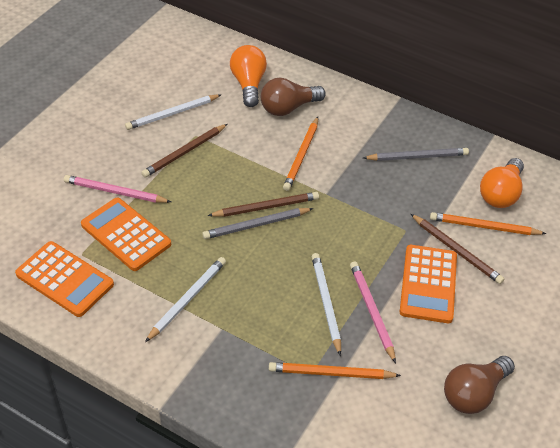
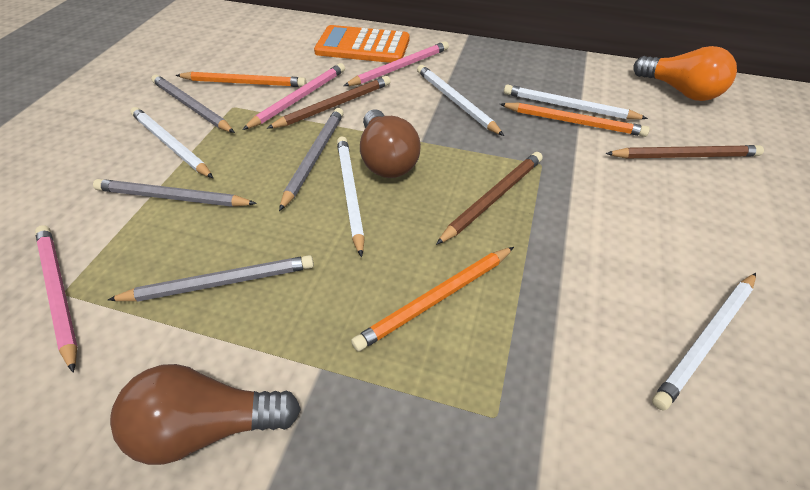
grey pencil: 2 -> 4
orange calculator: 3 -> 1
orange light bulb: 2 -> 1
pink pencil: 2 -> 3
white pencil: 3 -> 5

